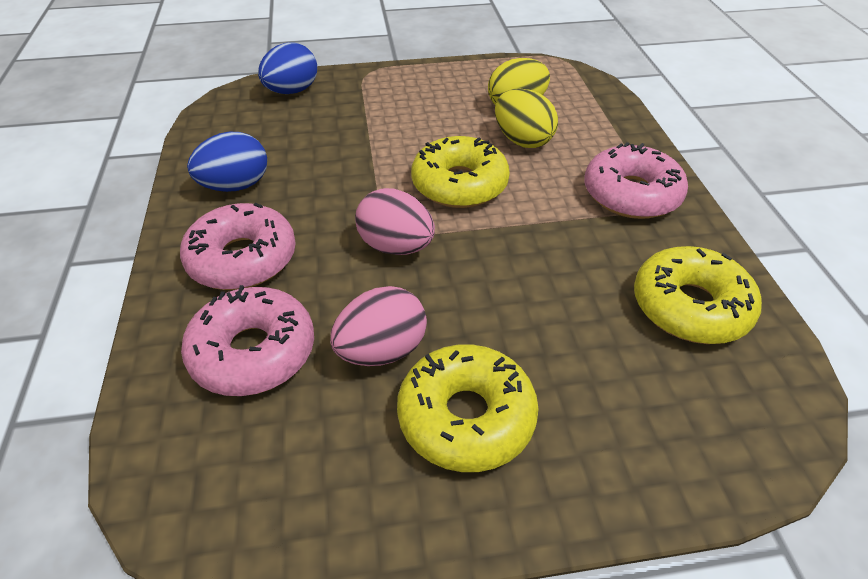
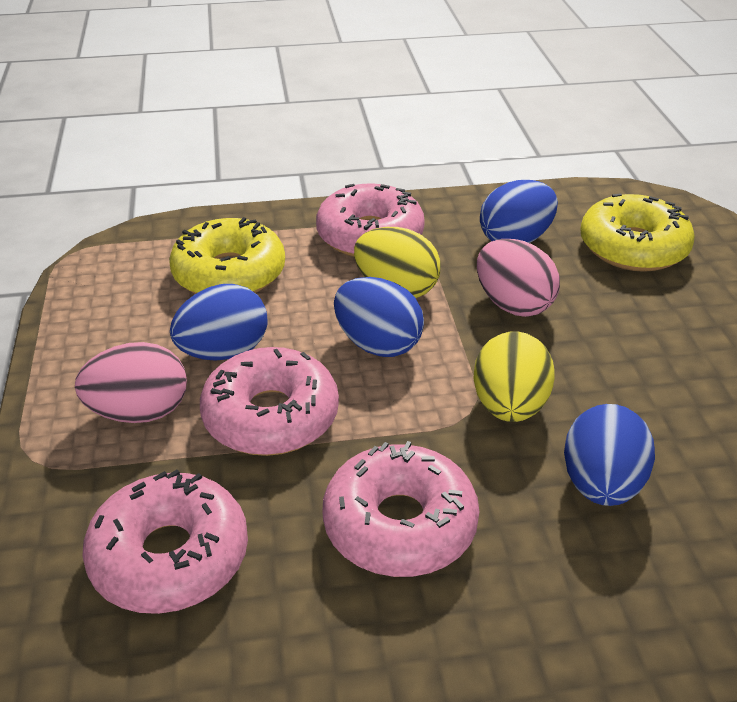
blue egg: 2 -> 4
pink donut: 3 -> 4
yellow donut: 3 -> 2

